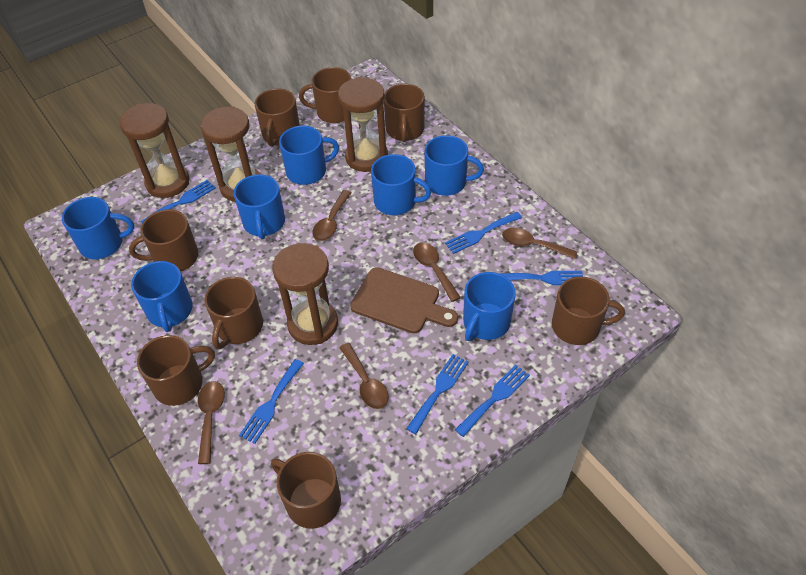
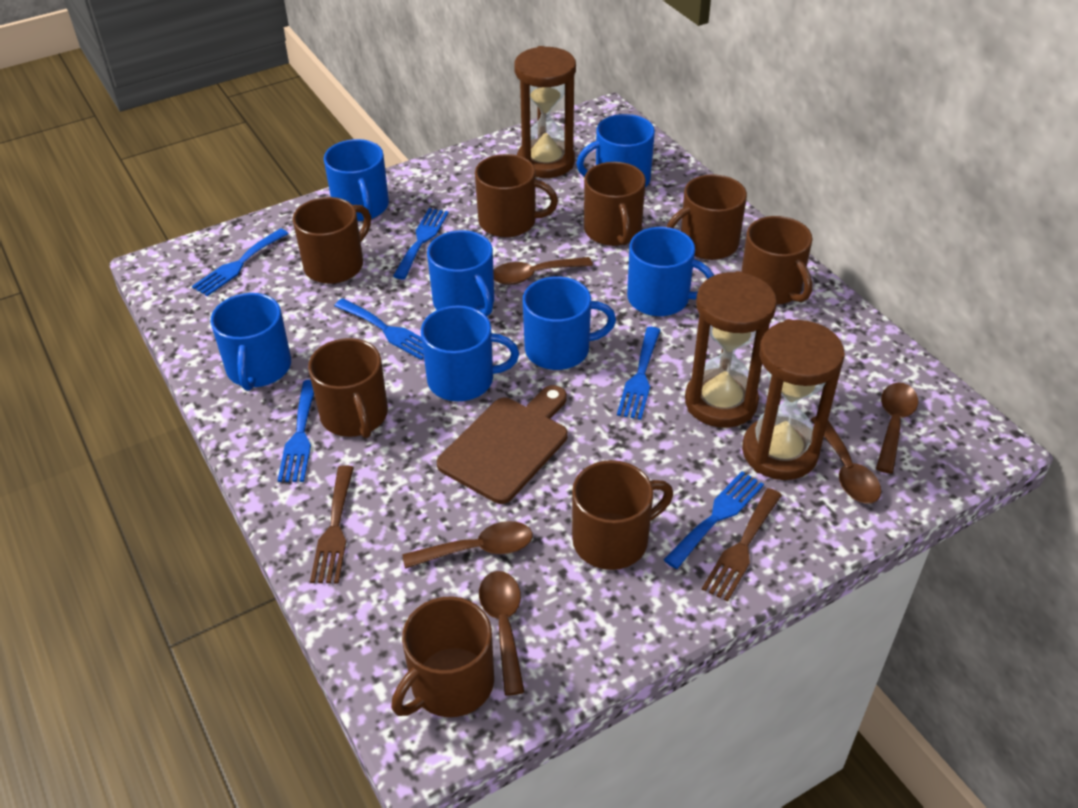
brown fork: 0 -> 2
brown hourglass: 4 -> 3

